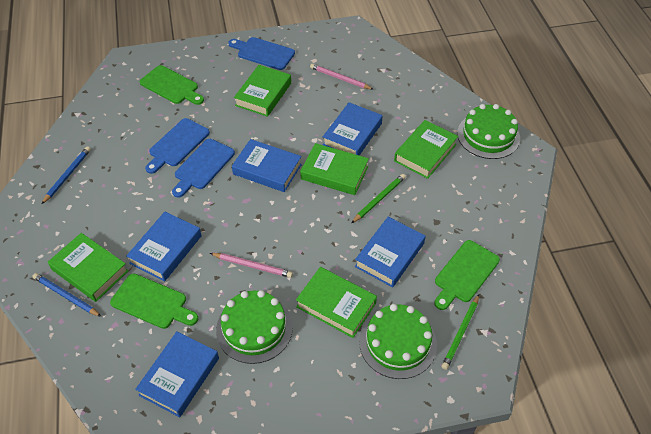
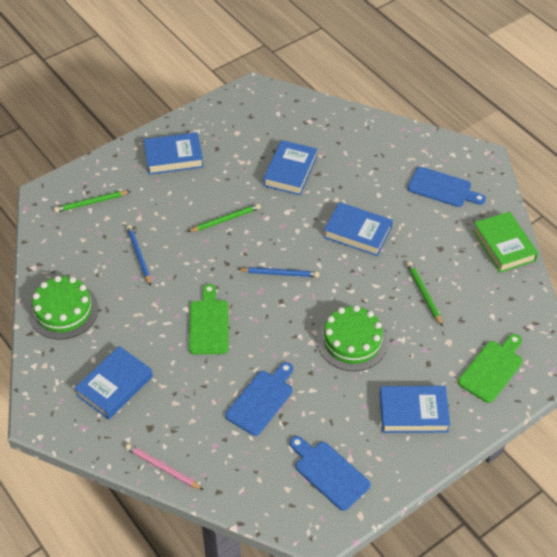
green book: 5 -> 1
green cake: 3 -> 2
green cutting board: 3 -> 2
green pencil: 2 -> 3
pink pencil: 2 -> 1

